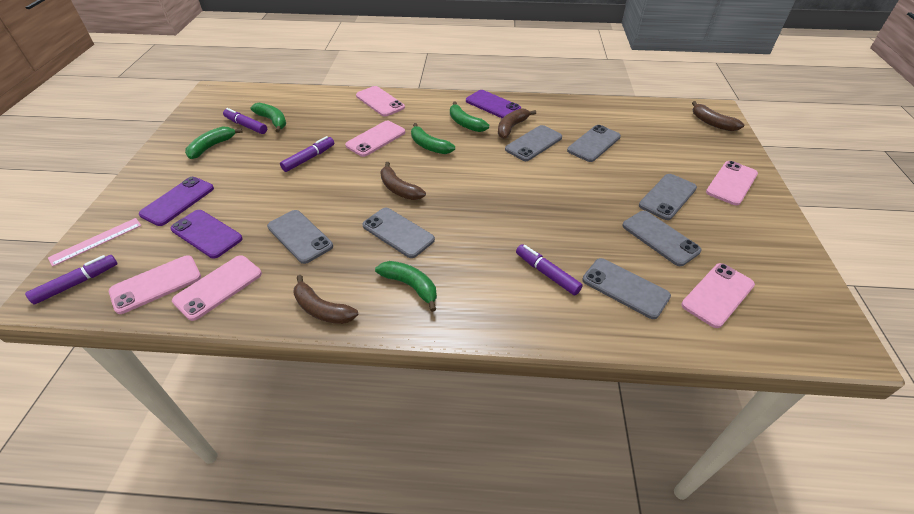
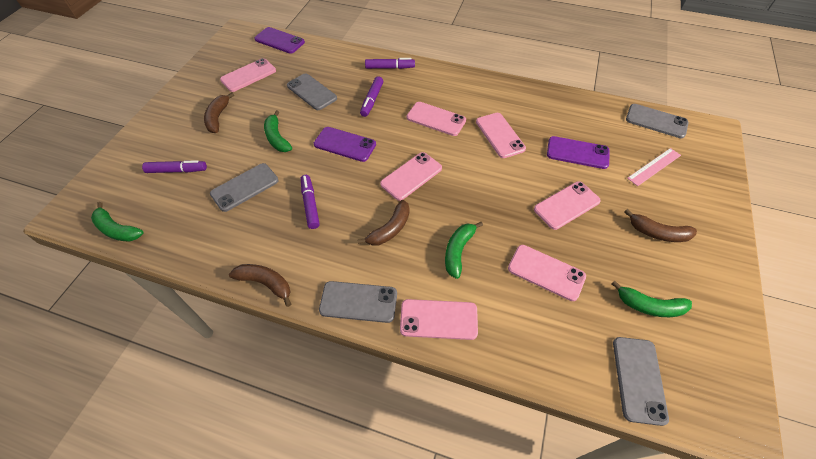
green banana: 5 -> 4
grey phone: 7 -> 5
pink phone: 6 -> 7

